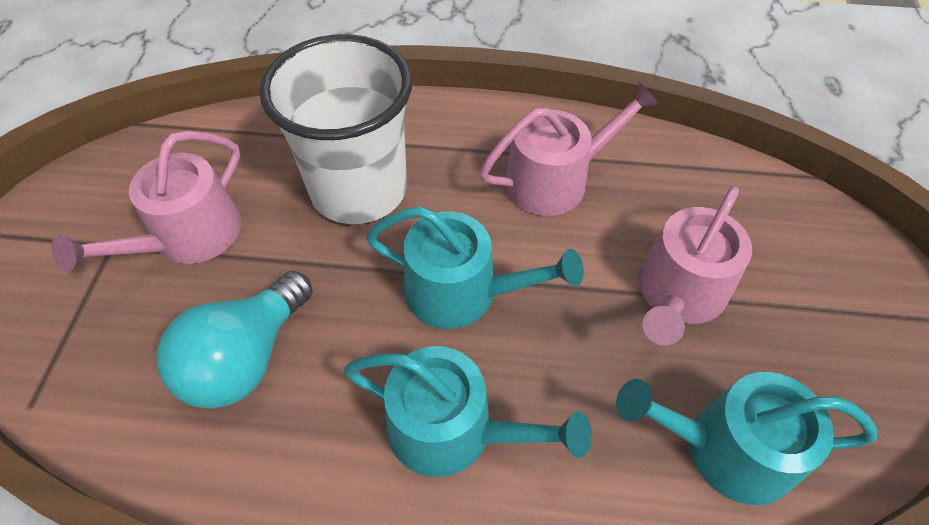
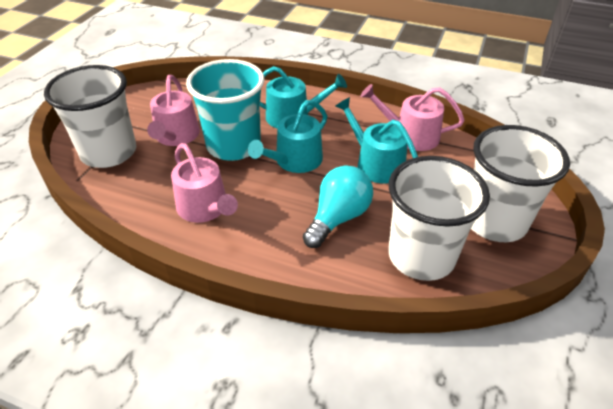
turquoise cup: 0 -> 1
white cup: 1 -> 3

